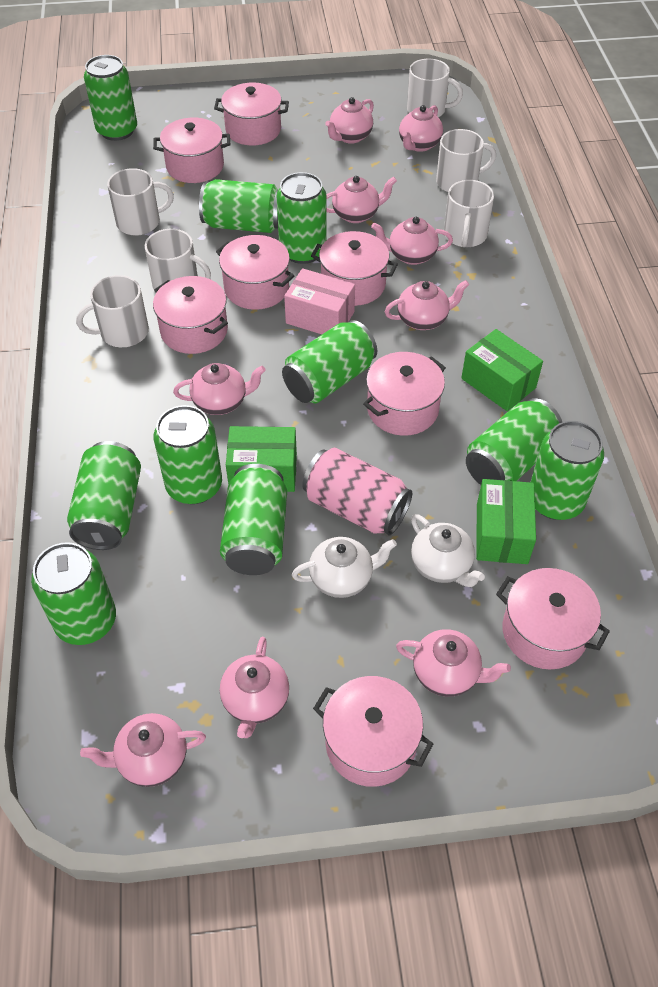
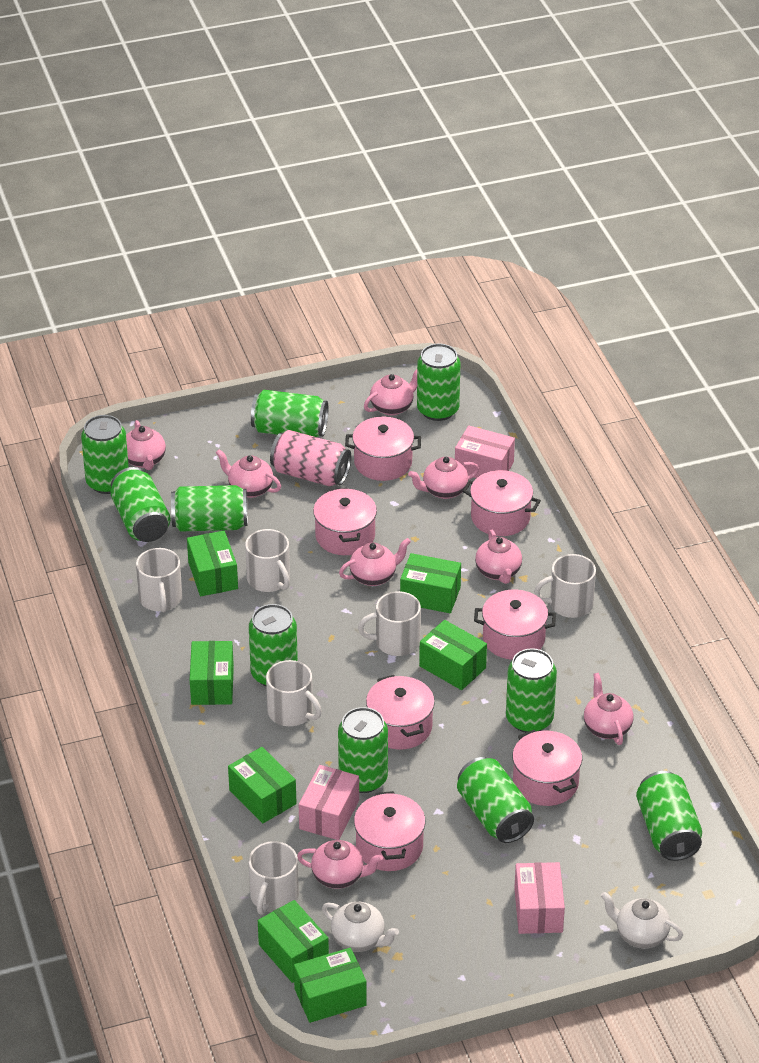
green box: 3 -> 7
pink box: 1 -> 3
pink pot: 8 -> 7
pink teapot: 9 -> 8

